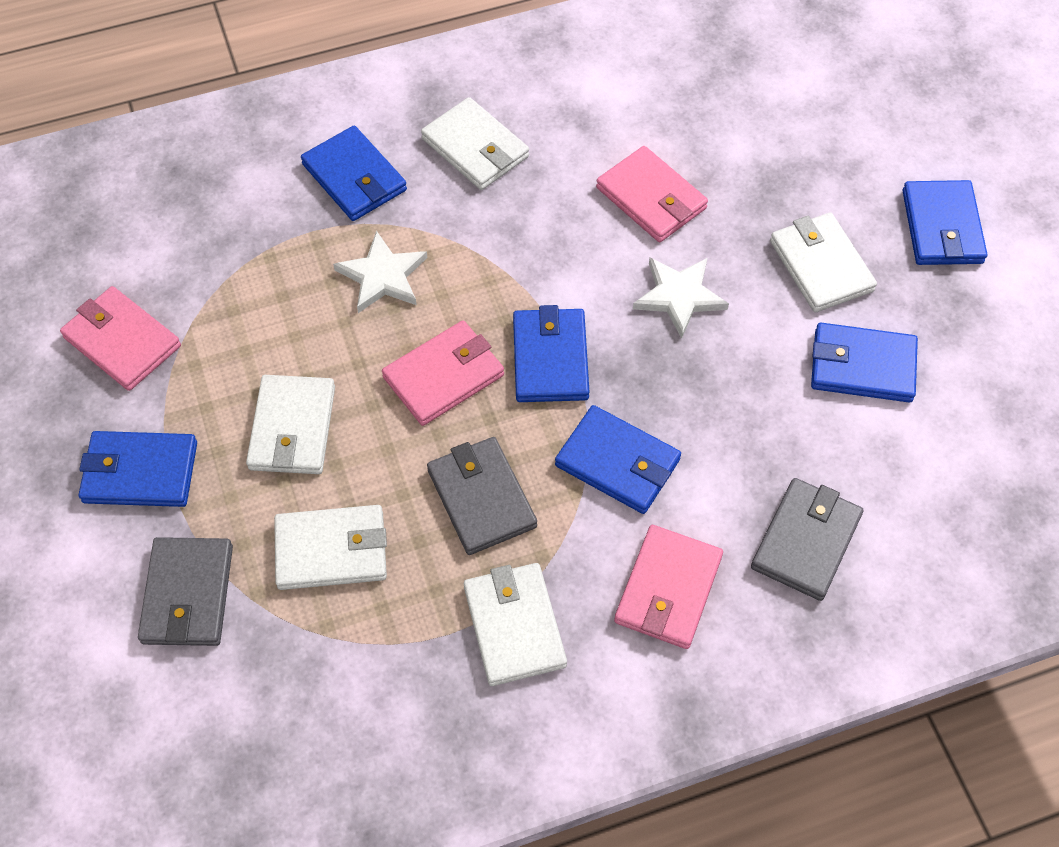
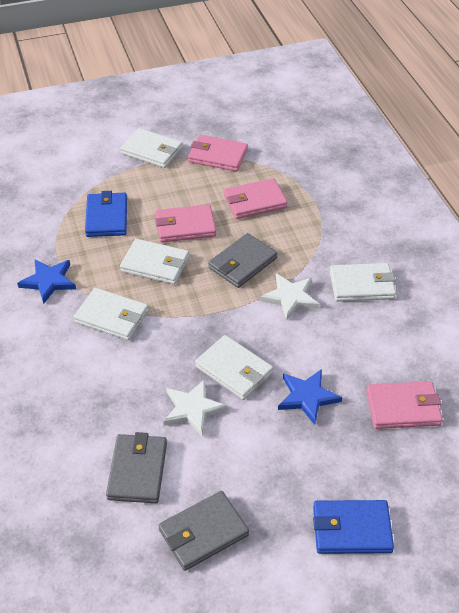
blue star: 0 -> 2
blue wallet: 6 -> 2

